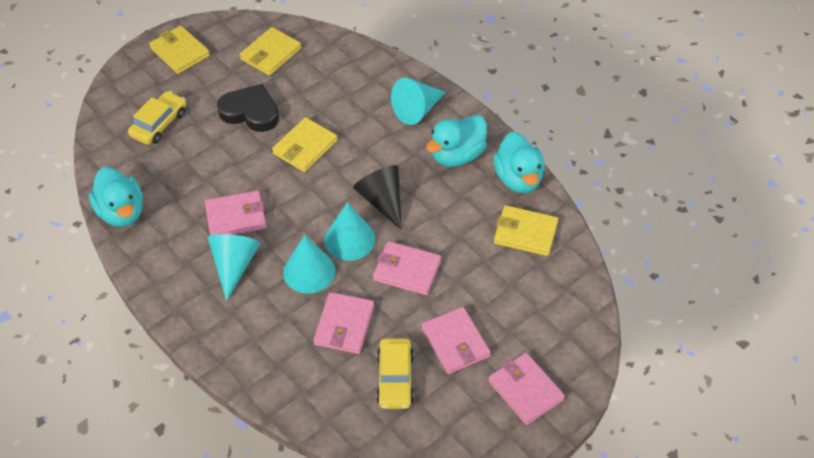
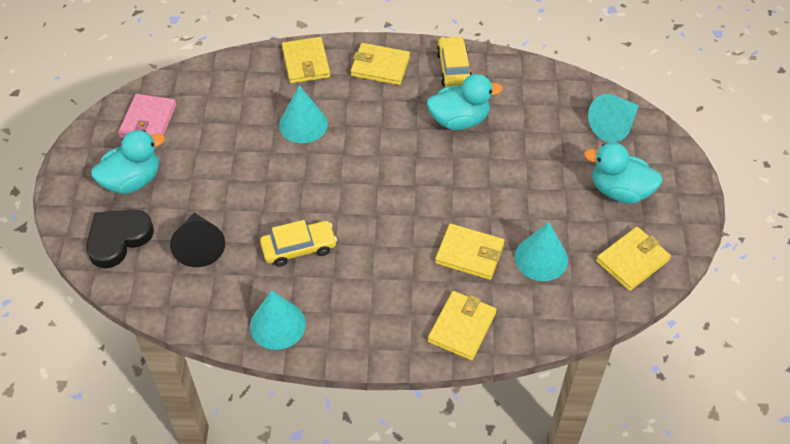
pink wallet: 5 -> 1
yellow wallet: 4 -> 5

